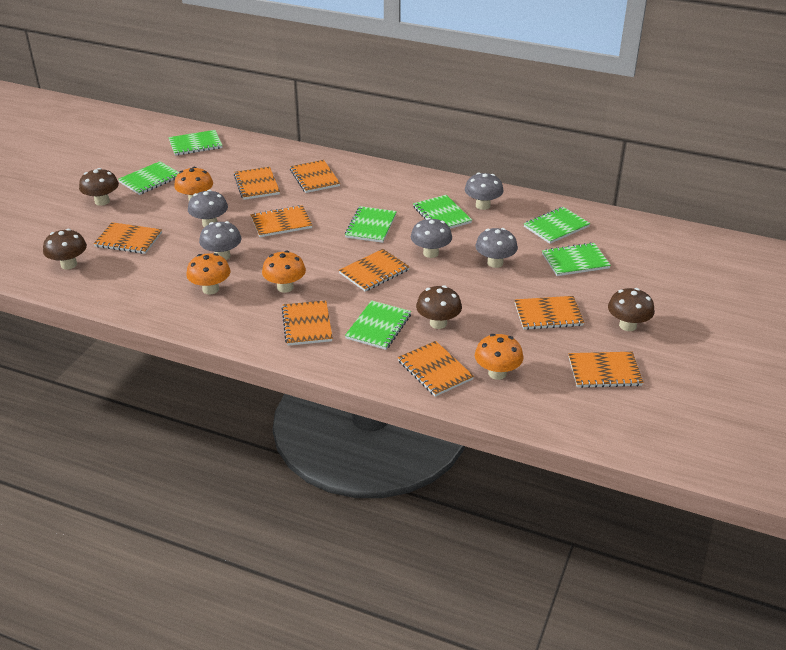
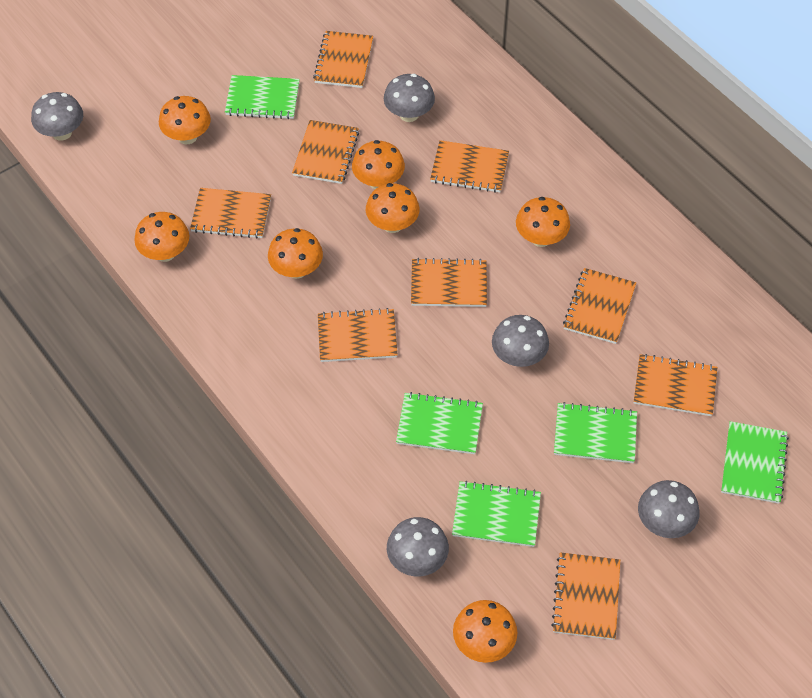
brown mushroom: 4 -> 0
green notebook: 7 -> 5
orange mushroom: 4 -> 7

